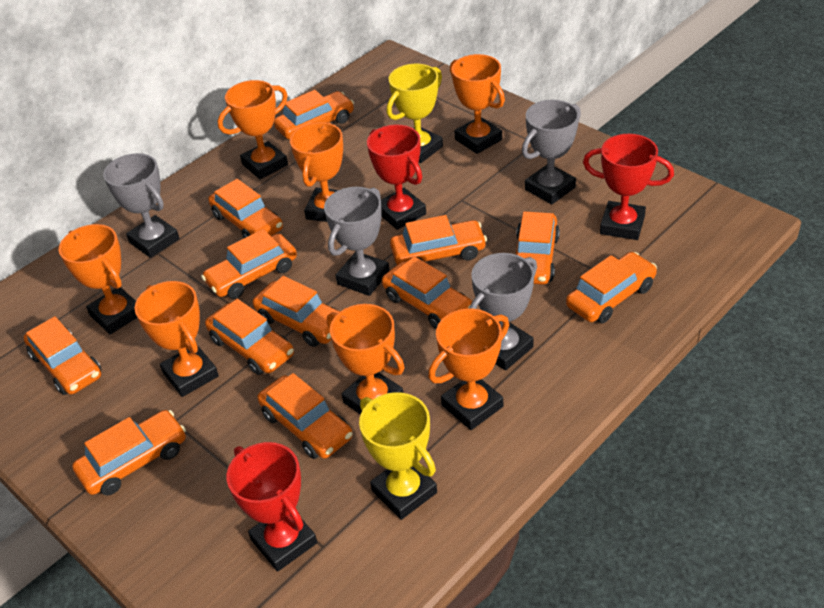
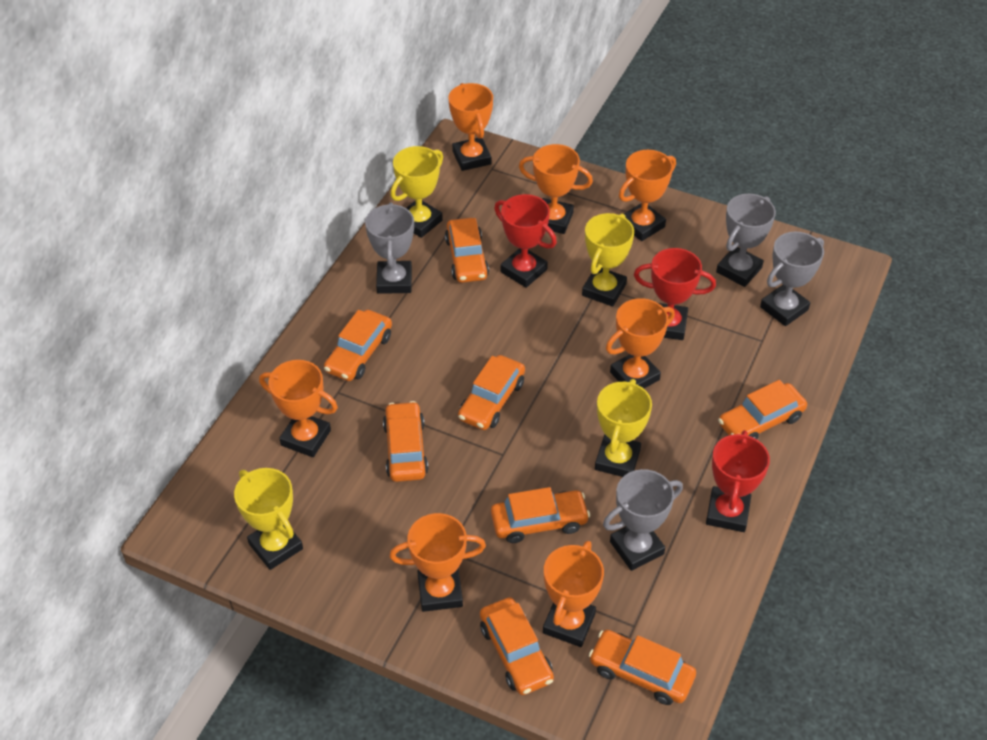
orange car: 12 -> 8
yellow trophy: 2 -> 4

